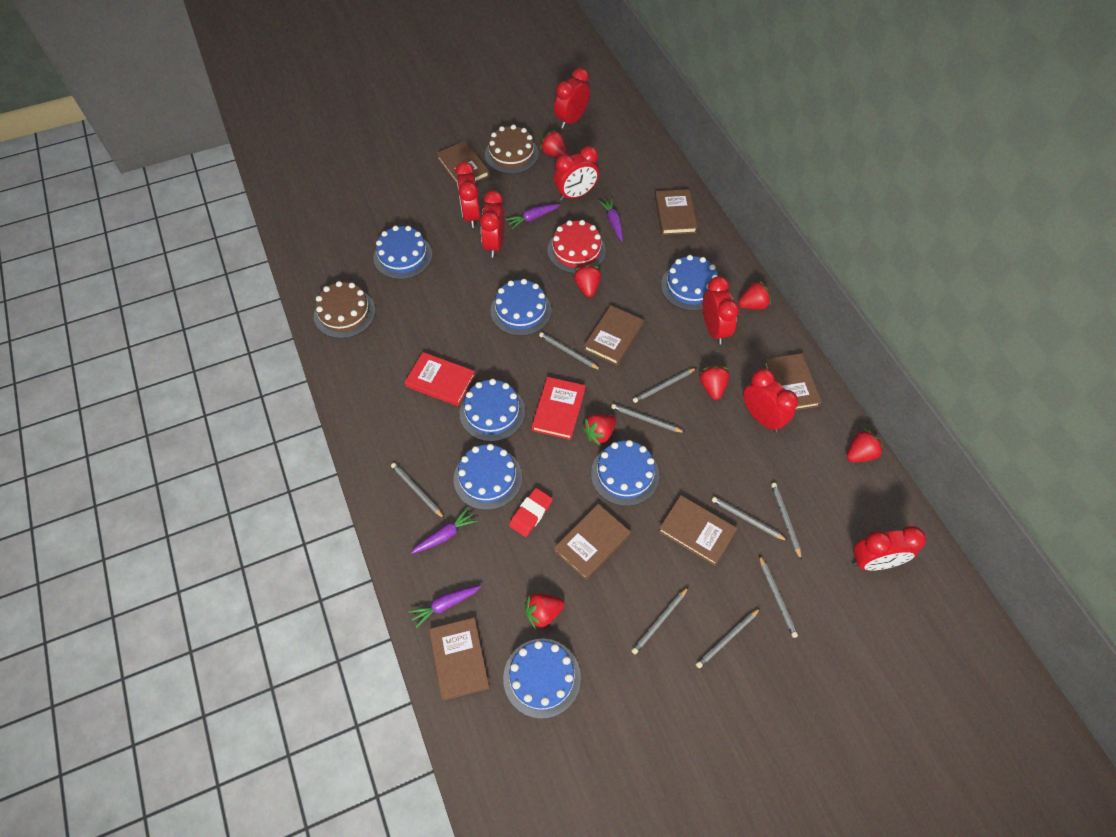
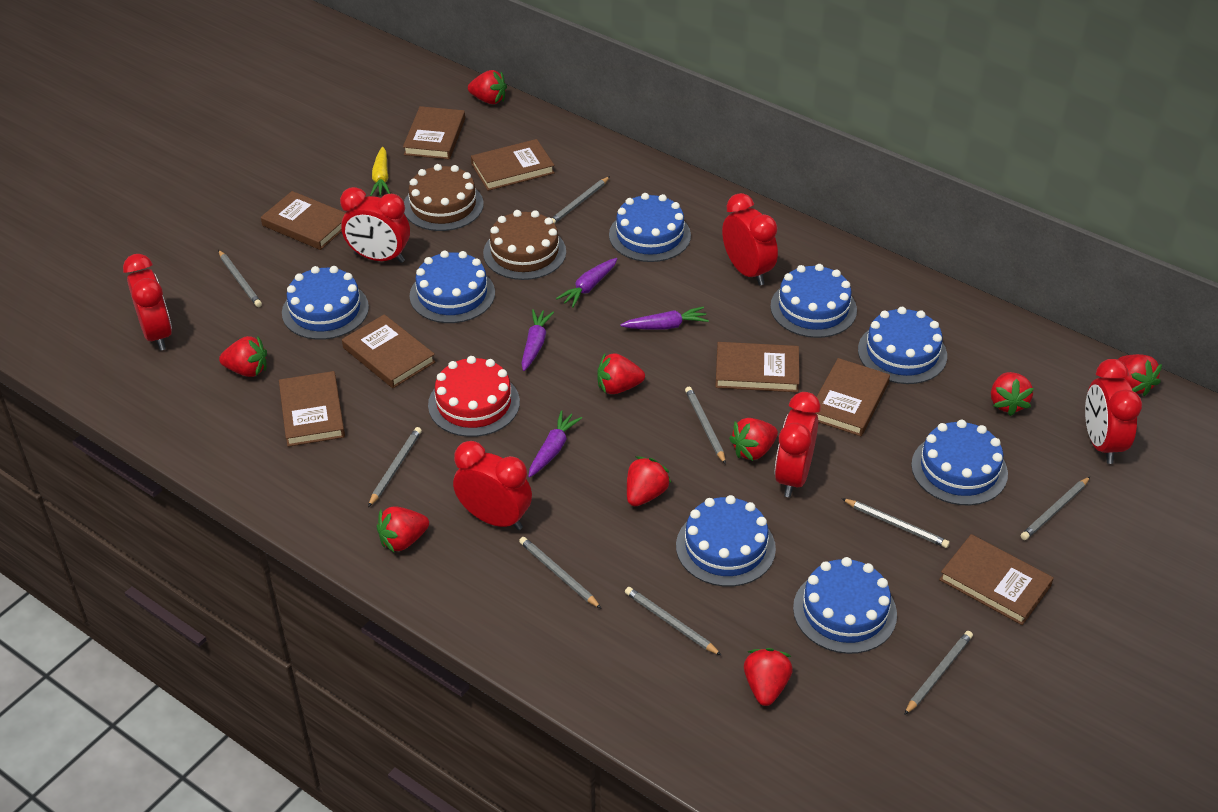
blue cake: 7 -> 8
brown book: 7 -> 8
red book: 2 -> 0
red clock: 7 -> 6
red eraser: 1 -> 0
red strawberry: 7 -> 9
yellow carrot: 0 -> 1

